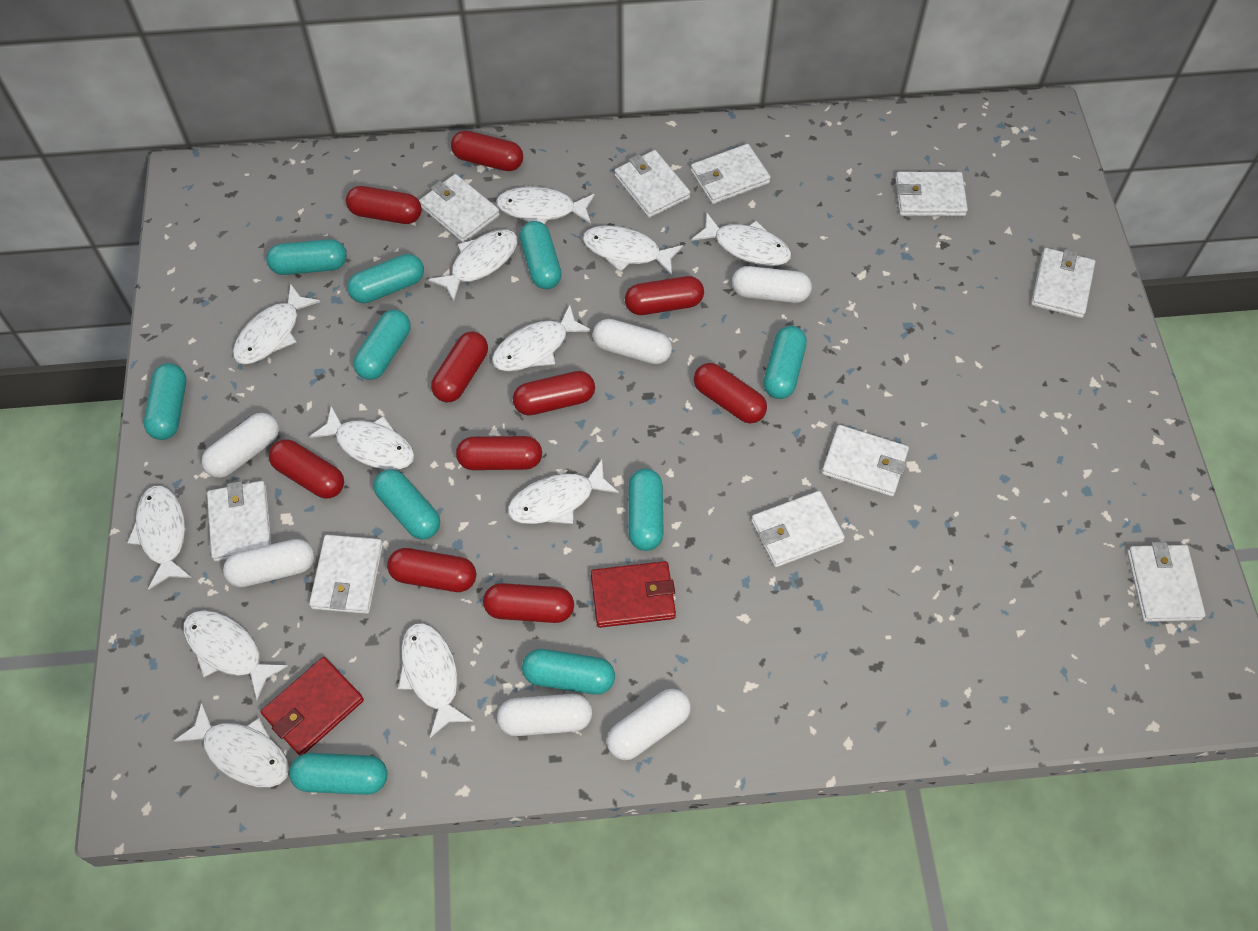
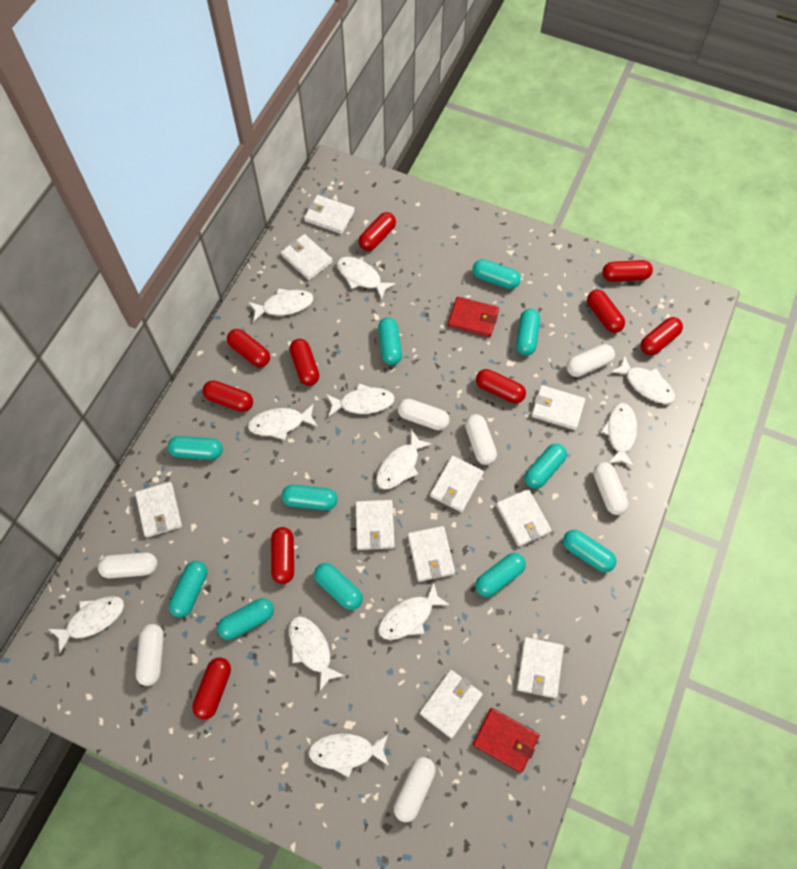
turquoise capsule: 10 -> 11
white capsule: 6 -> 7
white fish: 12 -> 11

